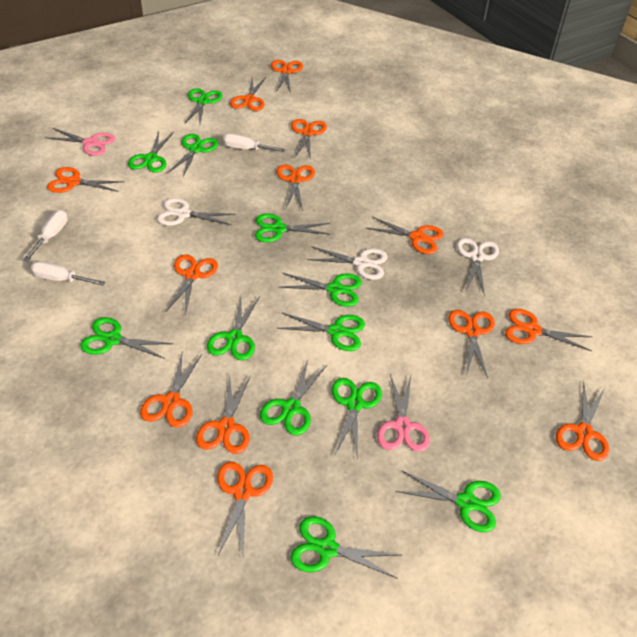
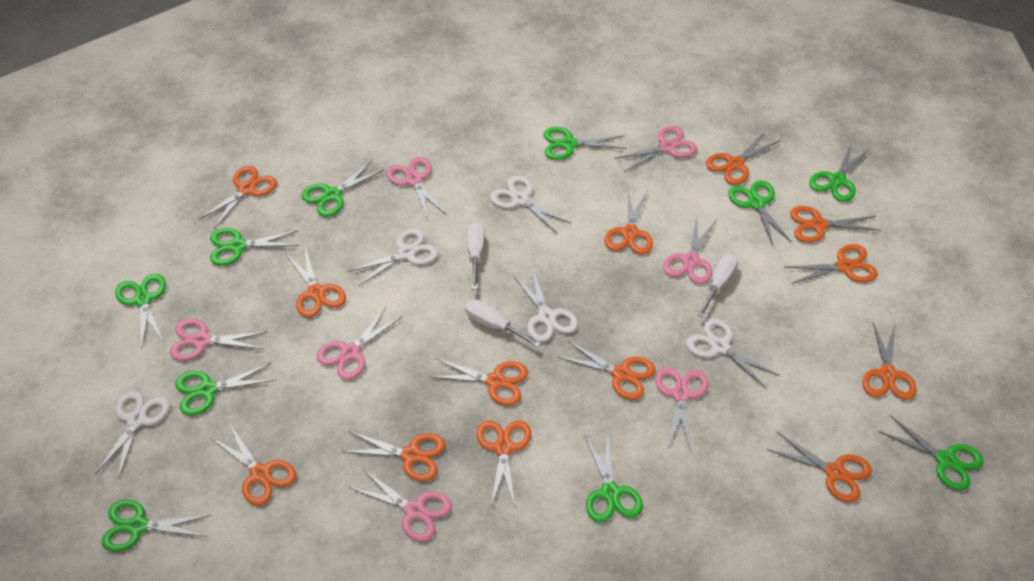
green scissors: 12 -> 10
pink scissors: 2 -> 7
white scissors: 3 -> 5

